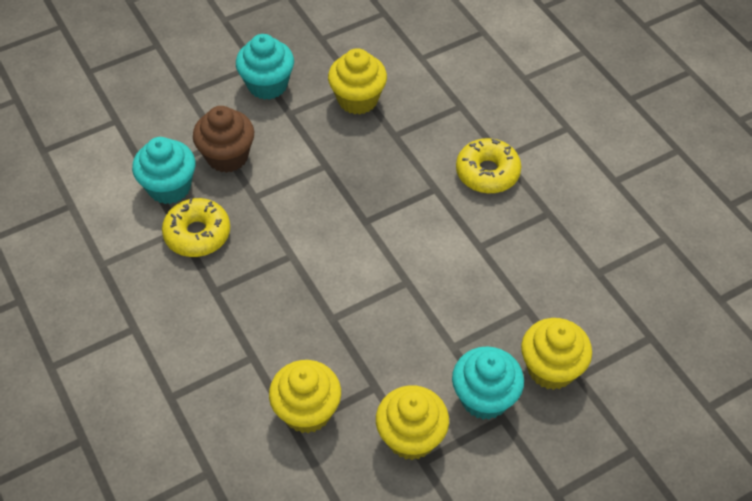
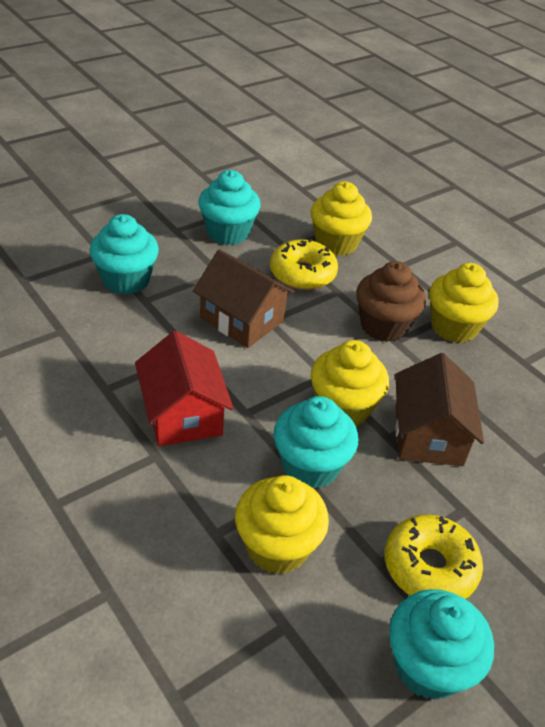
brown house: 0 -> 2
red house: 0 -> 1
turquoise cupcake: 3 -> 4

